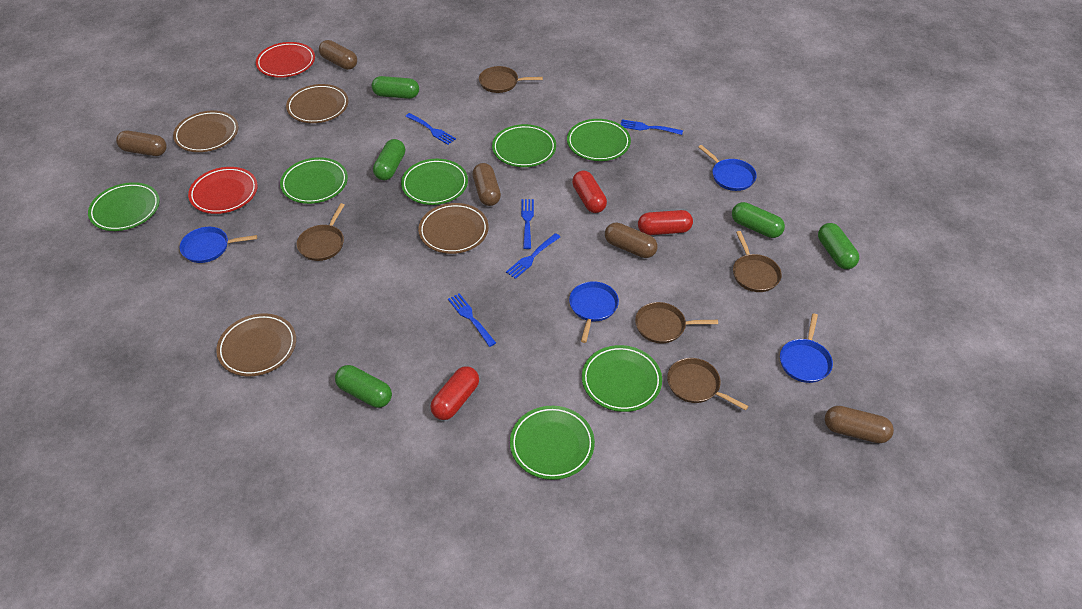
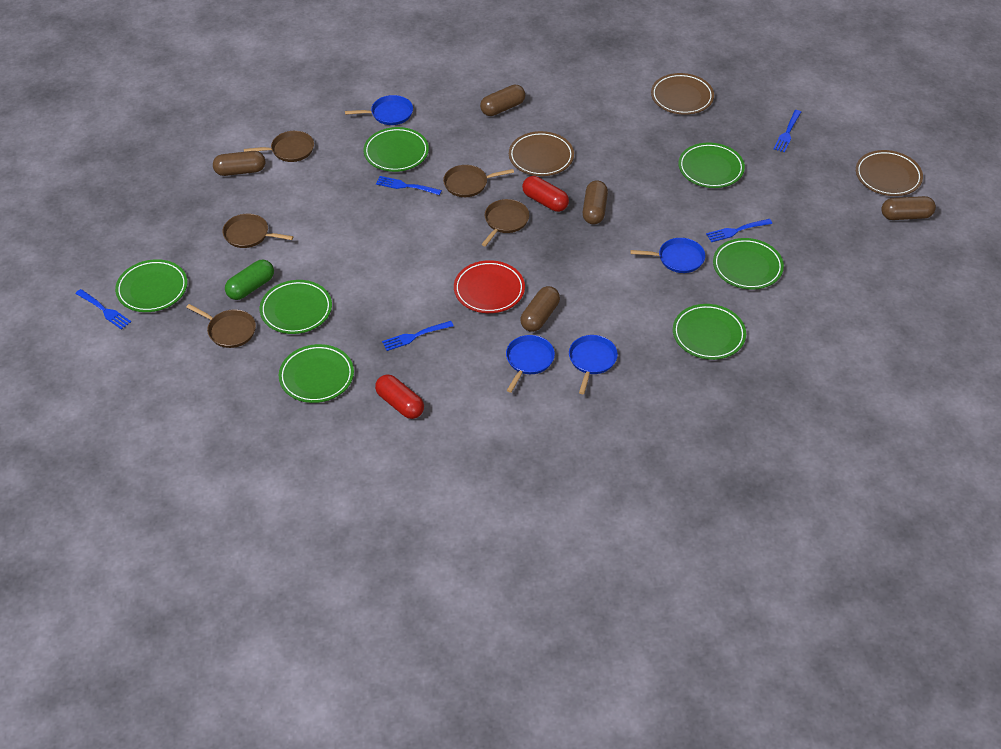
brown plate: 4 -> 3
green capsule: 5 -> 1
red capsule: 3 -> 2
red plate: 2 -> 1

